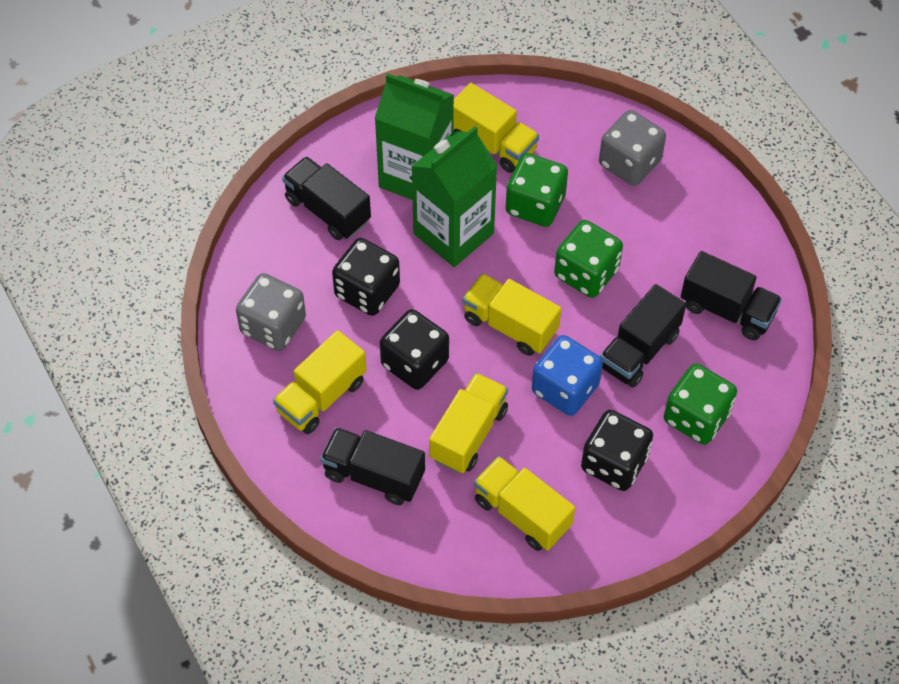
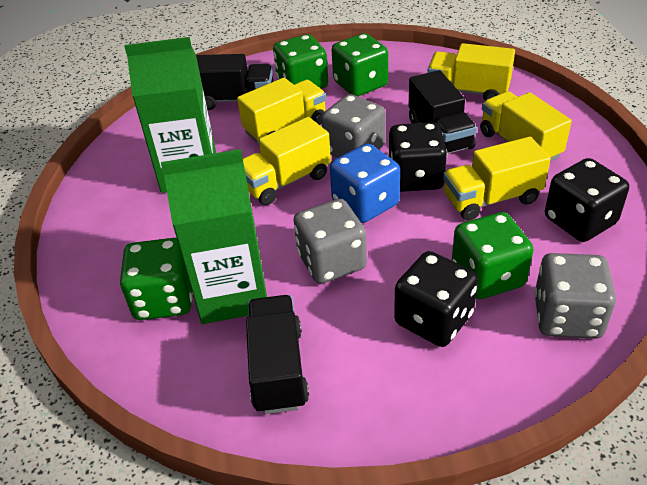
black truck: 4 -> 3
green dice: 3 -> 4
grey dice: 2 -> 3

